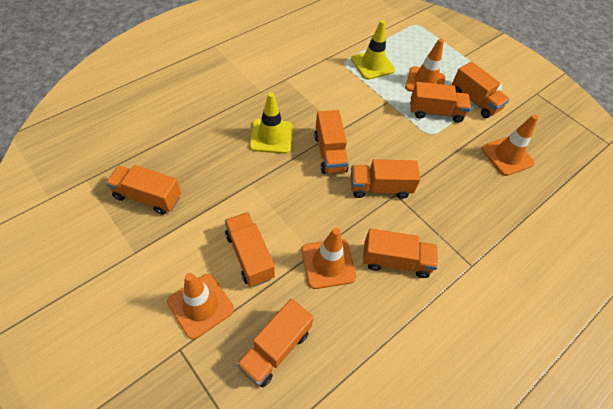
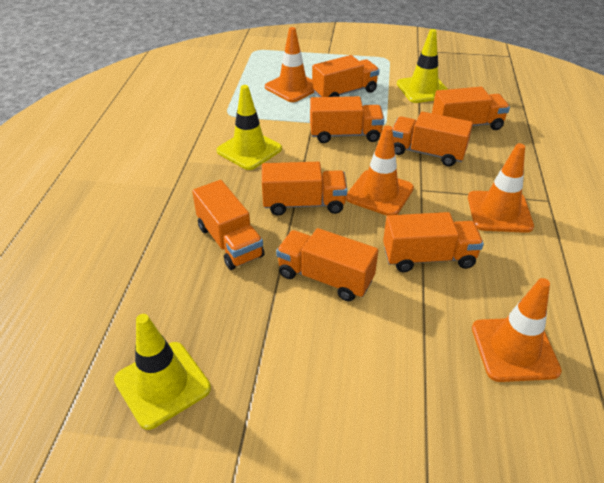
yellow traffic cone: 2 -> 3

